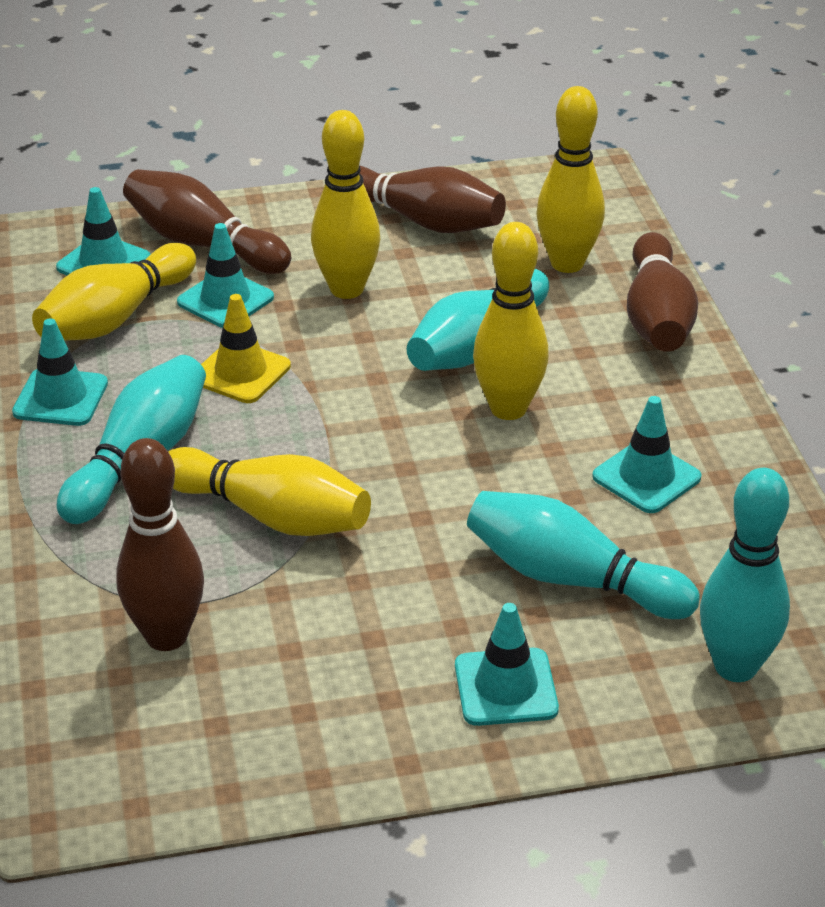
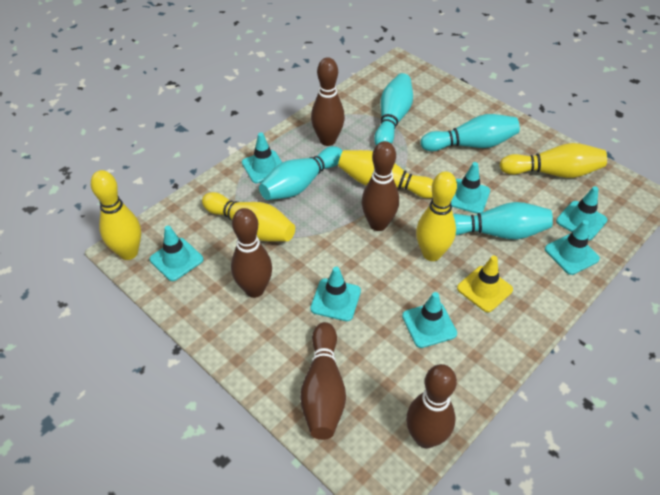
brown bowling pin: 4 -> 5
turquoise traffic cone: 5 -> 7

